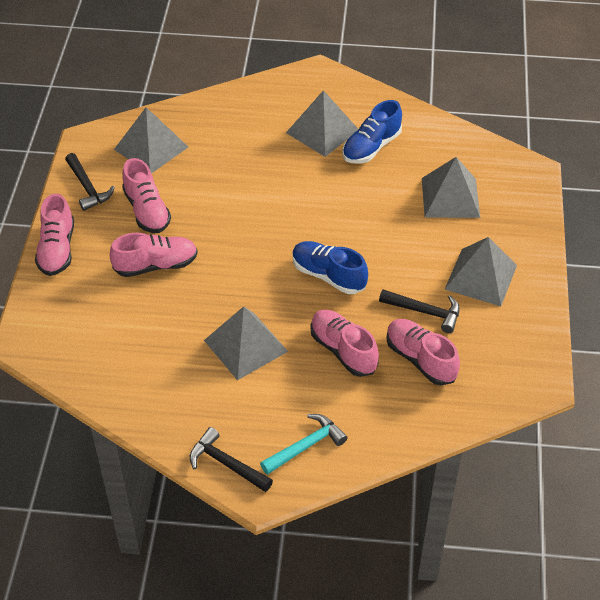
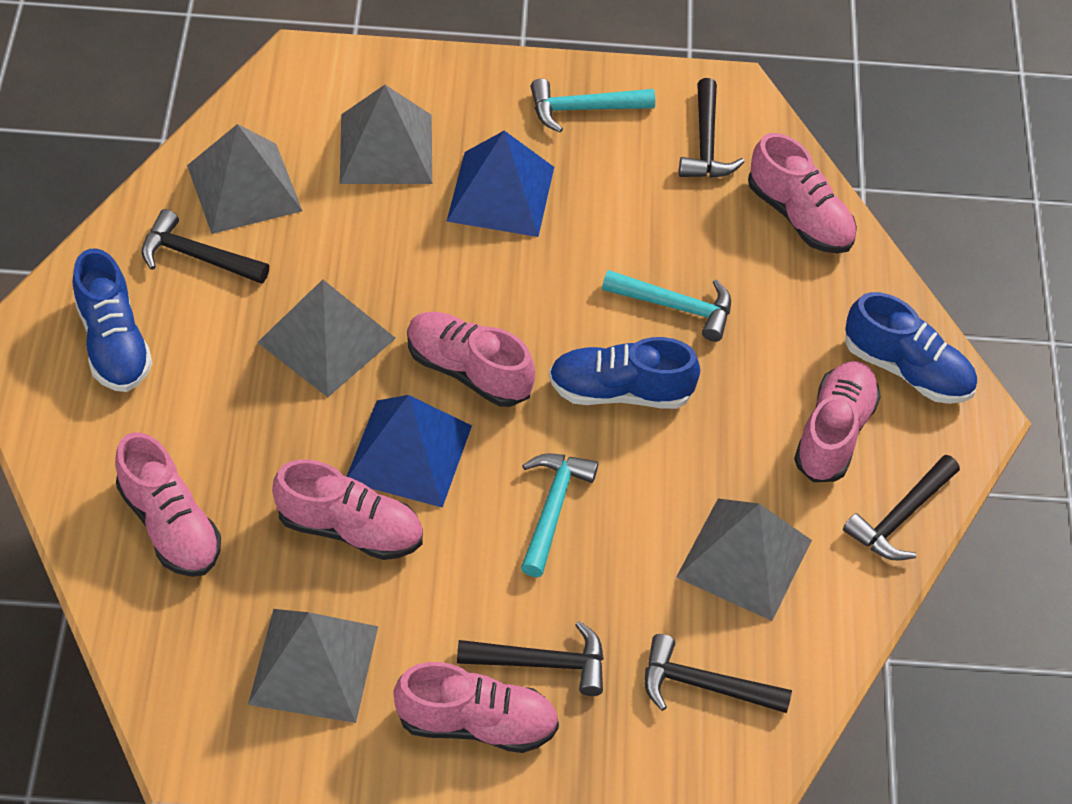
black hammer: 3 -> 5
blue pyramid: 0 -> 2
blue shoe: 2 -> 3
pink shoe: 5 -> 6
turquoise hammer: 1 -> 3

